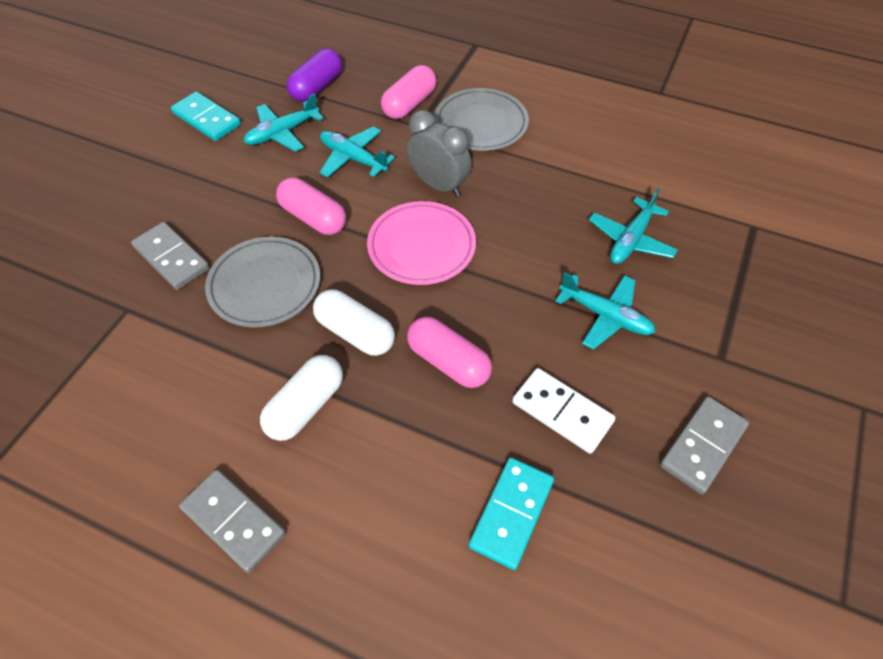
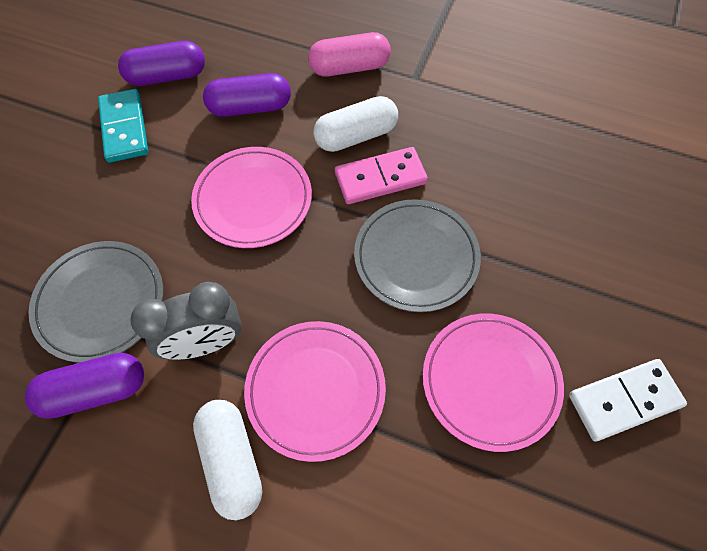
grey domino: 3 -> 0
pink capsule: 3 -> 1
pink domino: 0 -> 1
pink plate: 1 -> 3
purple capsule: 1 -> 3
turquoise domino: 2 -> 1
turquoise plane: 4 -> 0

